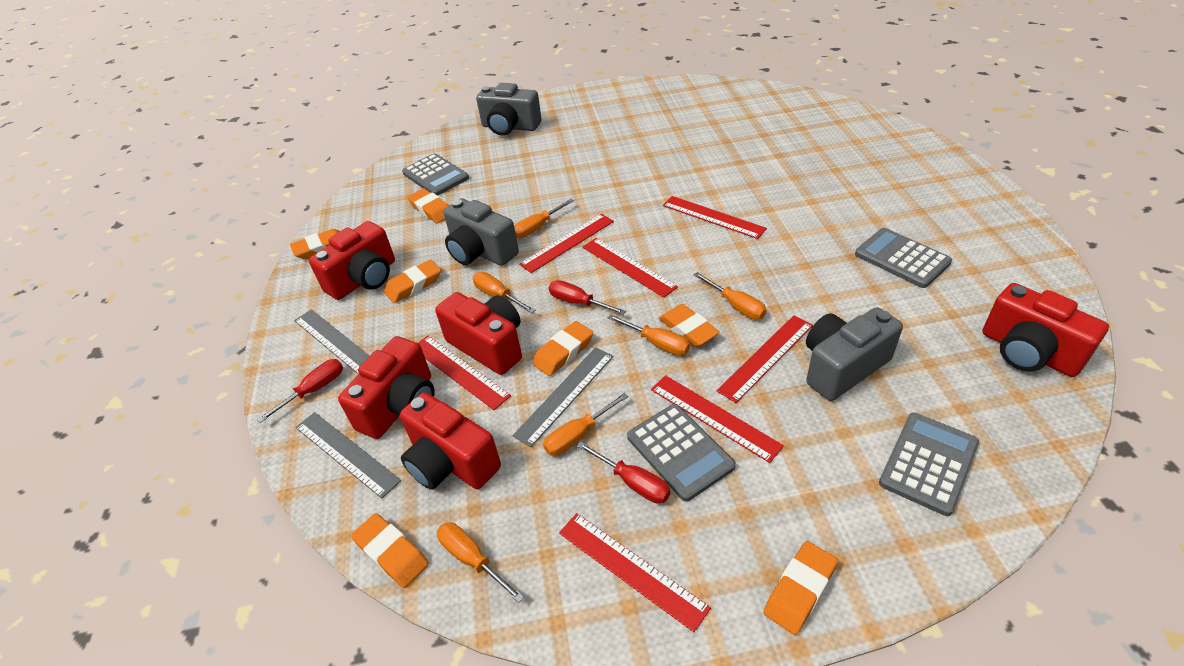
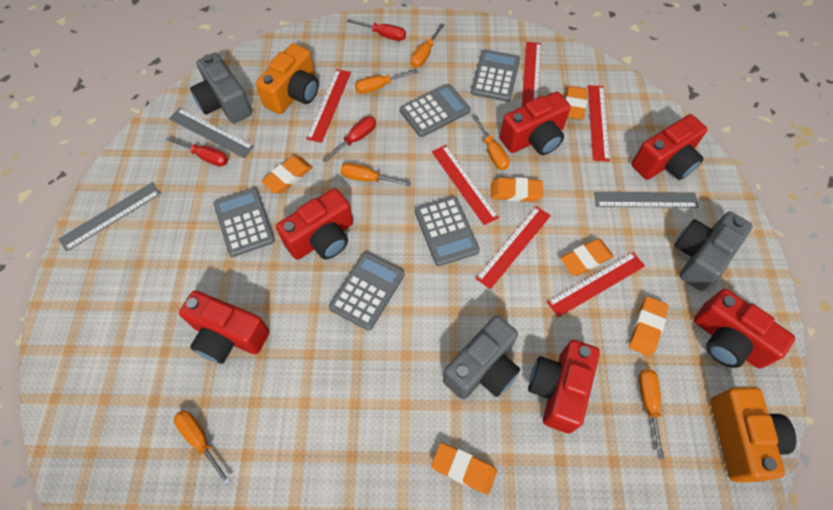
grey calculator: 4 -> 5
orange camera: 0 -> 2
orange eraser: 7 -> 6
red camera: 5 -> 6
red ruler: 7 -> 6

